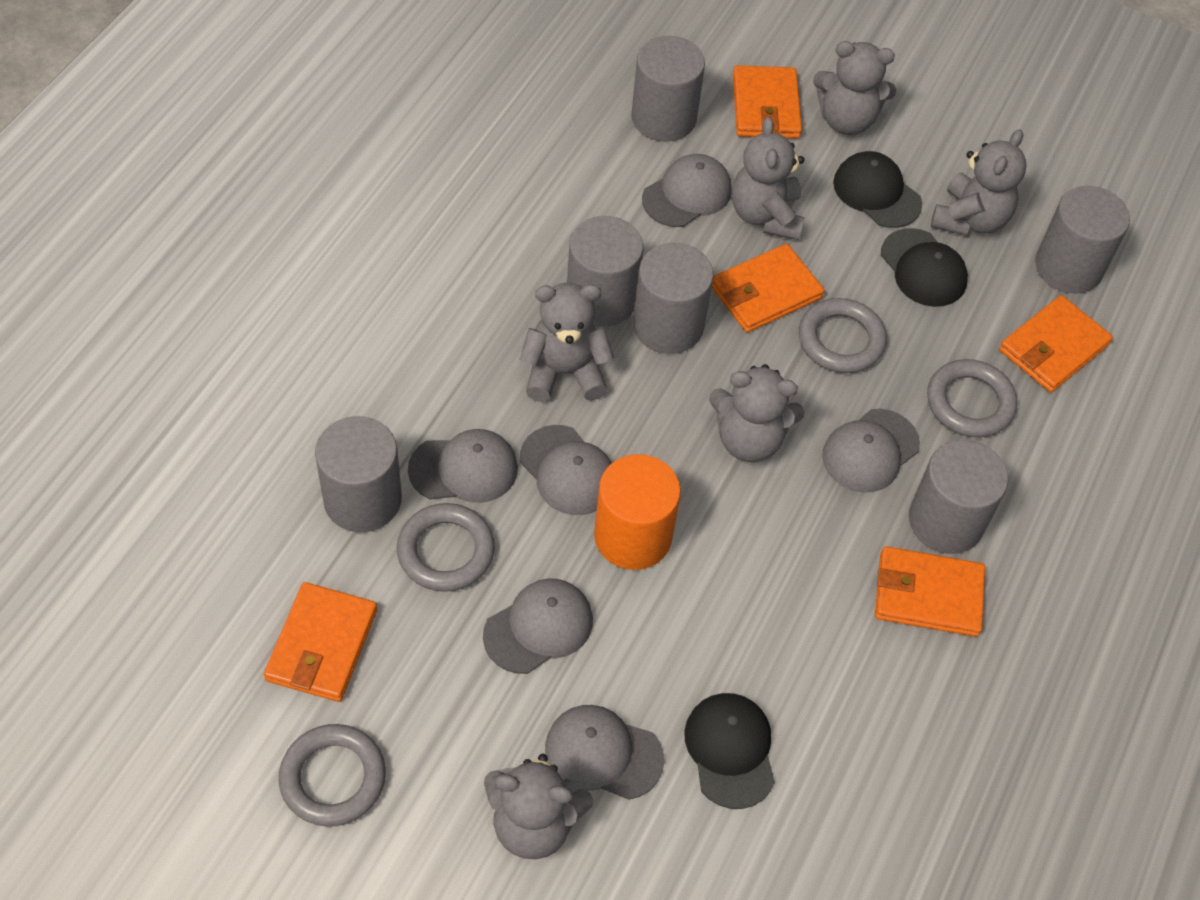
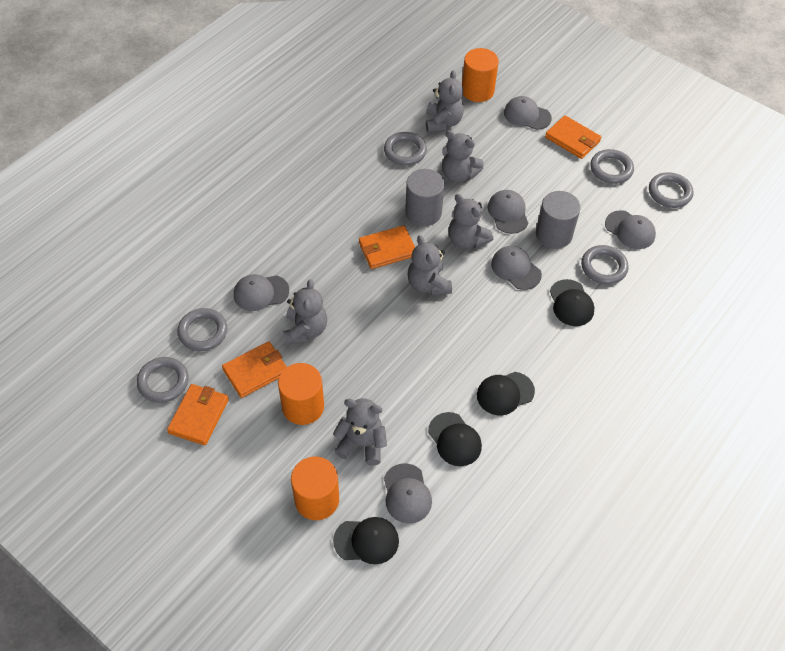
black cap: 3 -> 4
grey cylinder: 6 -> 2
grey ring: 4 -> 6
orange cylinder: 1 -> 3
orange wallet: 5 -> 4

